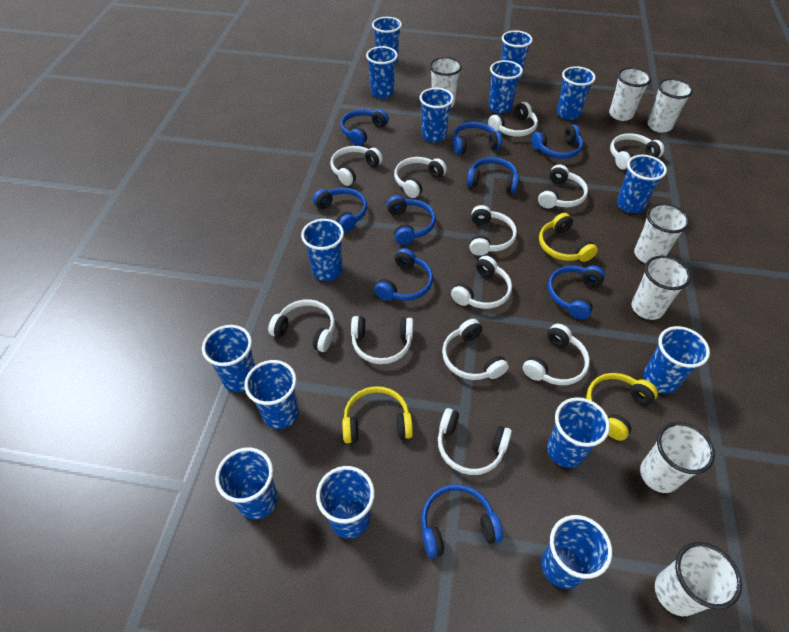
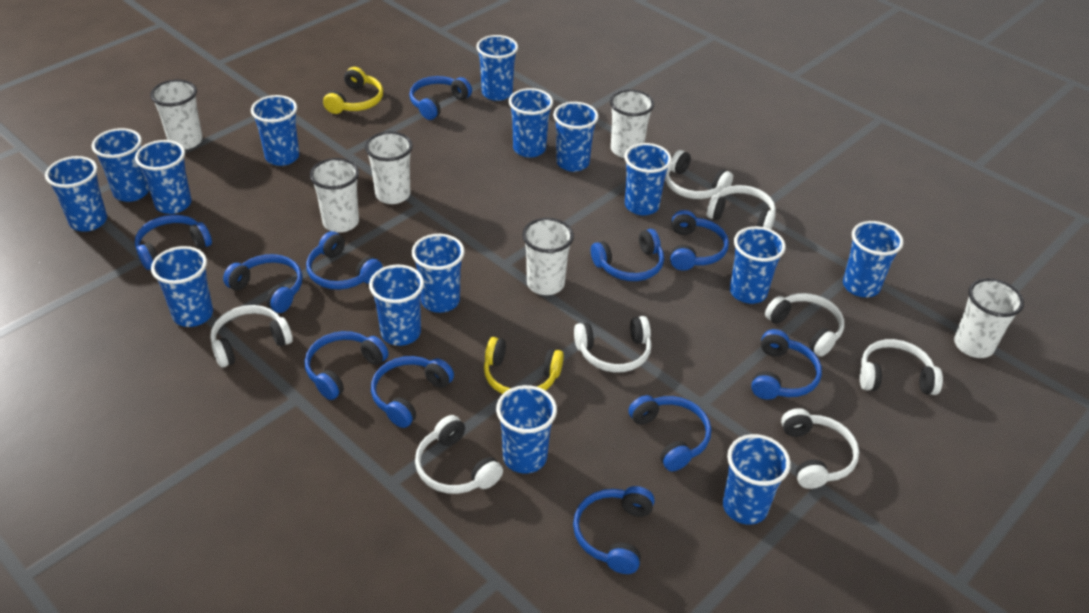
blue headphones: 9 -> 11
white cup: 7 -> 6
white headphones: 12 -> 8
yellow headphones: 3 -> 2

